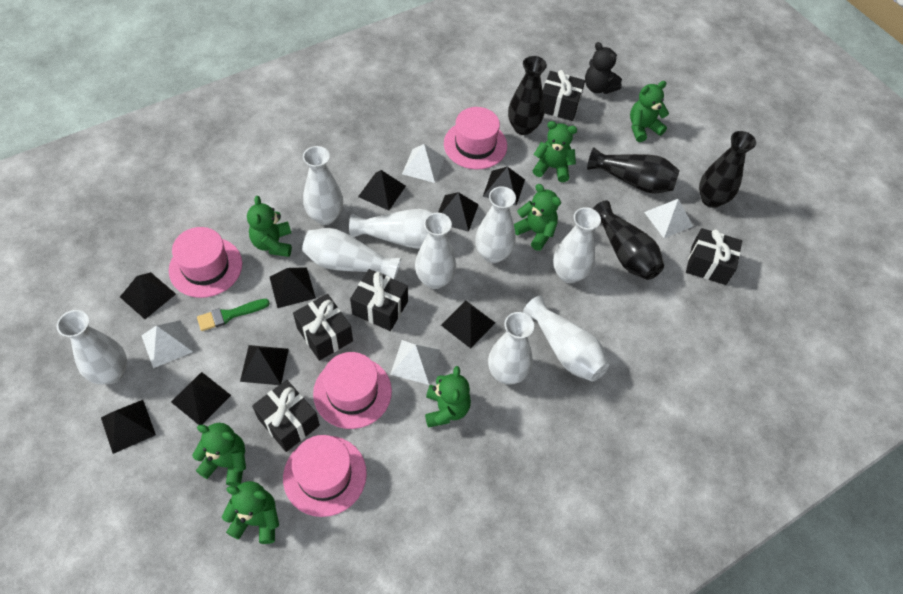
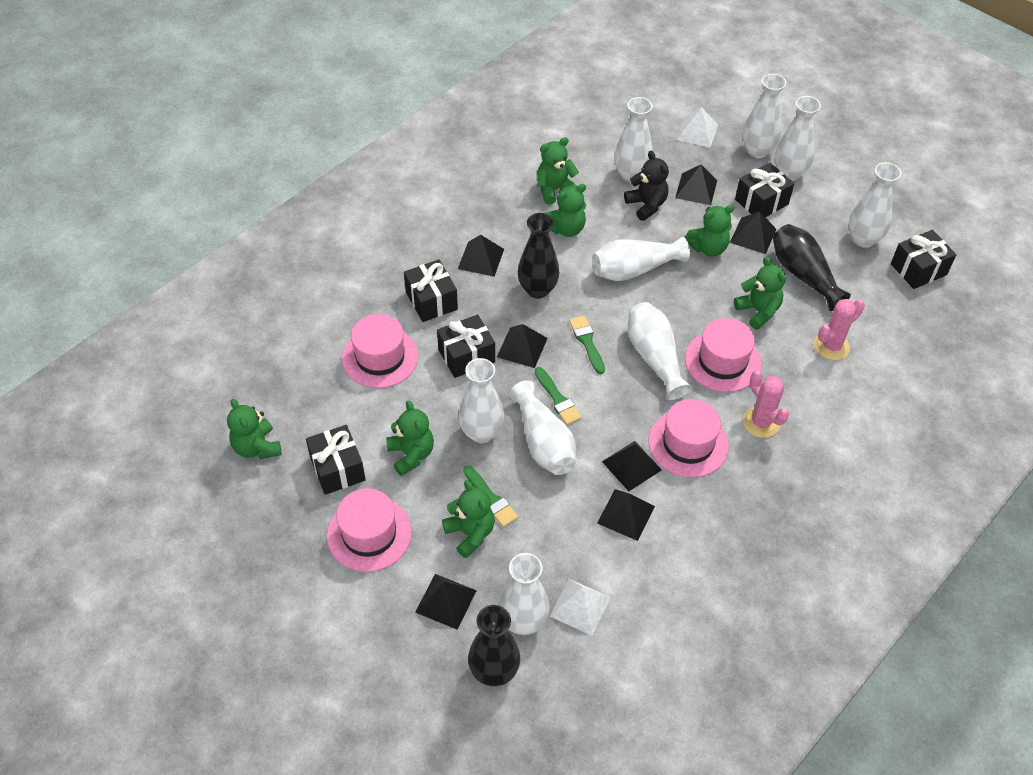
black pyramid: 9 -> 7
black vase: 4 -> 3
green brush: 1 -> 3
pink cactus: 0 -> 2
white pyramid: 4 -> 2

